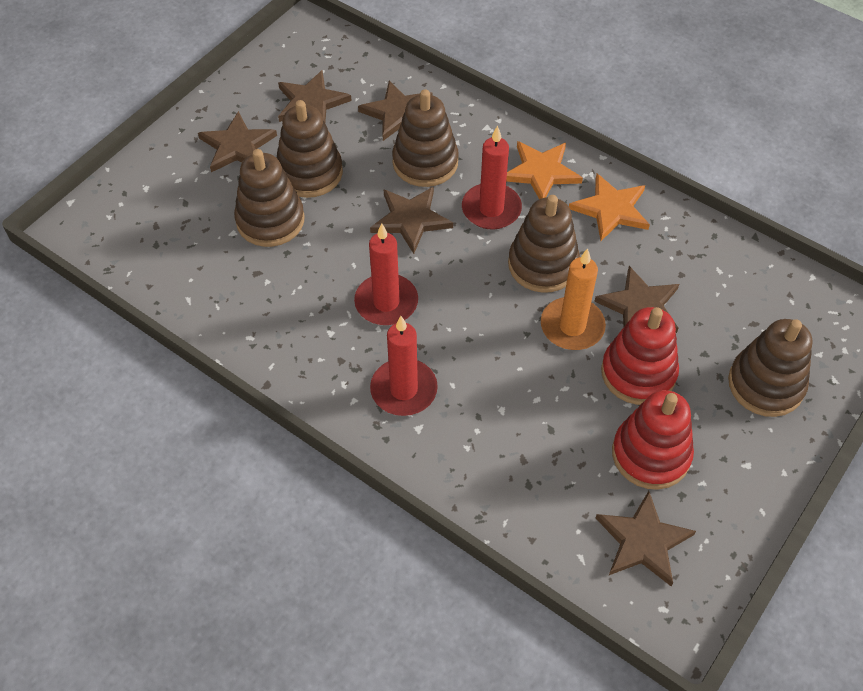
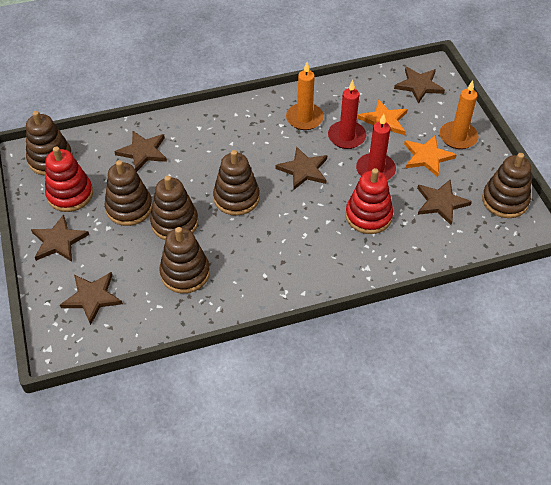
brown stacking toy: 5 -> 6
orange candle: 1 -> 2
red candle: 3 -> 2

